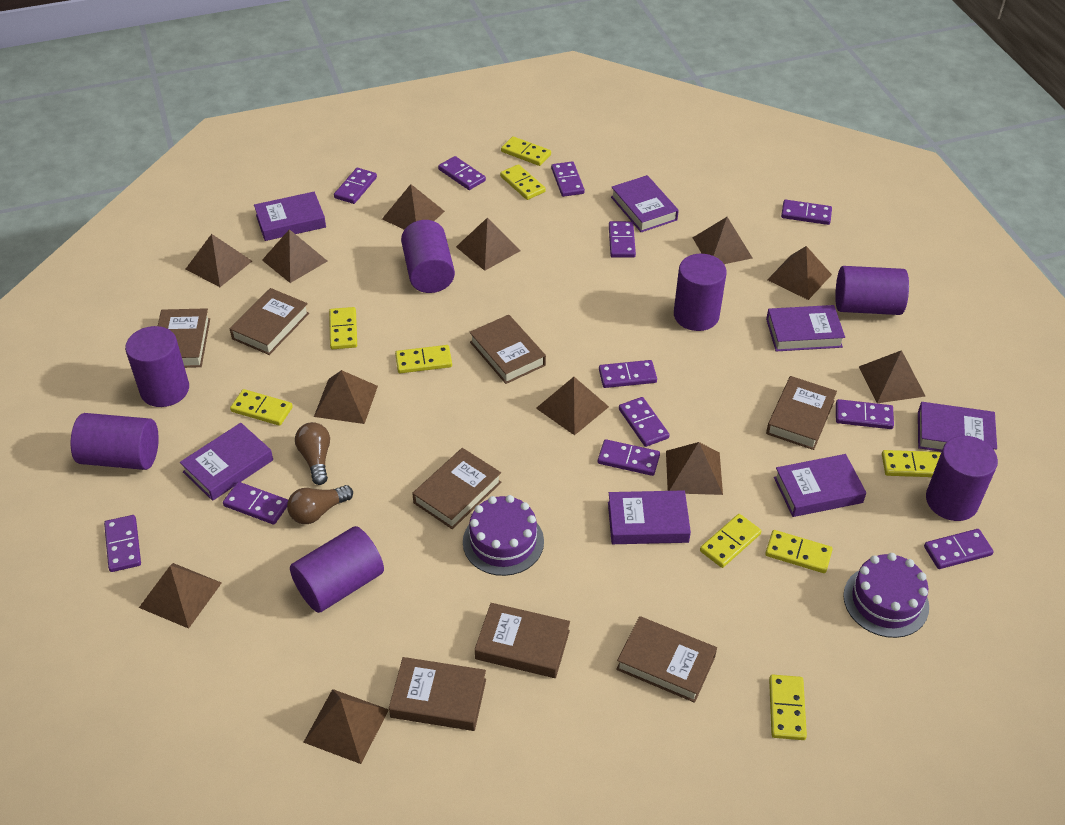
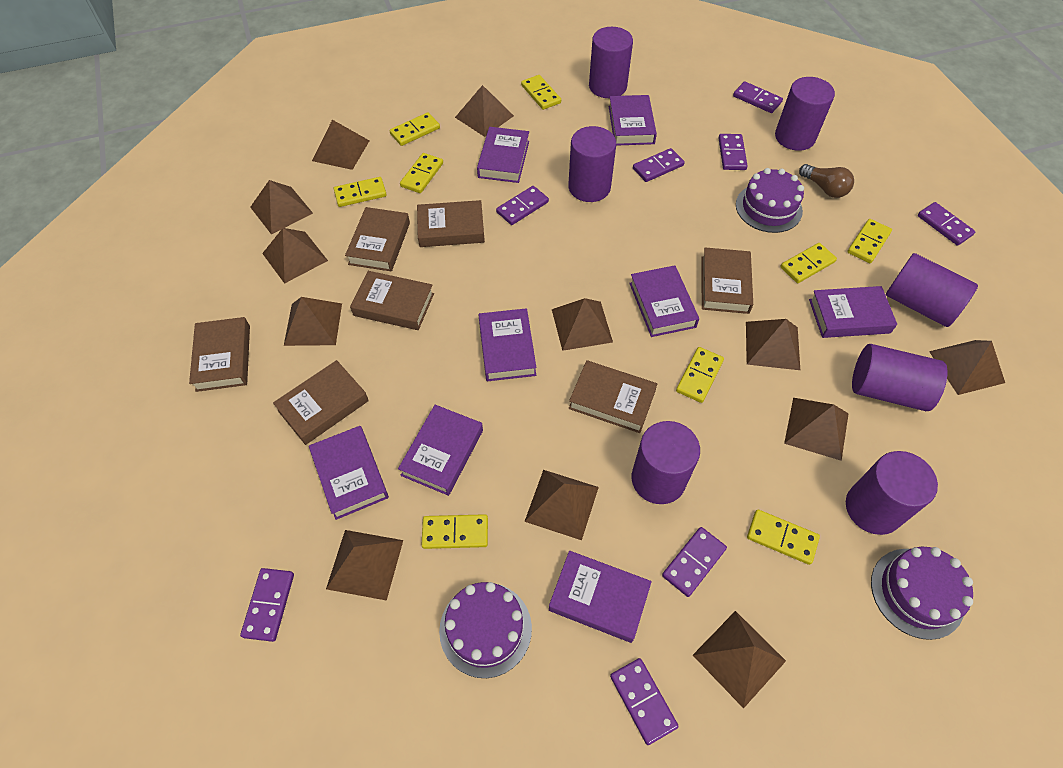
brown book: 8 -> 7
brown light bulb: 2 -> 1
purple book: 7 -> 8
purple cake: 2 -> 3
purple domino: 12 -> 8

